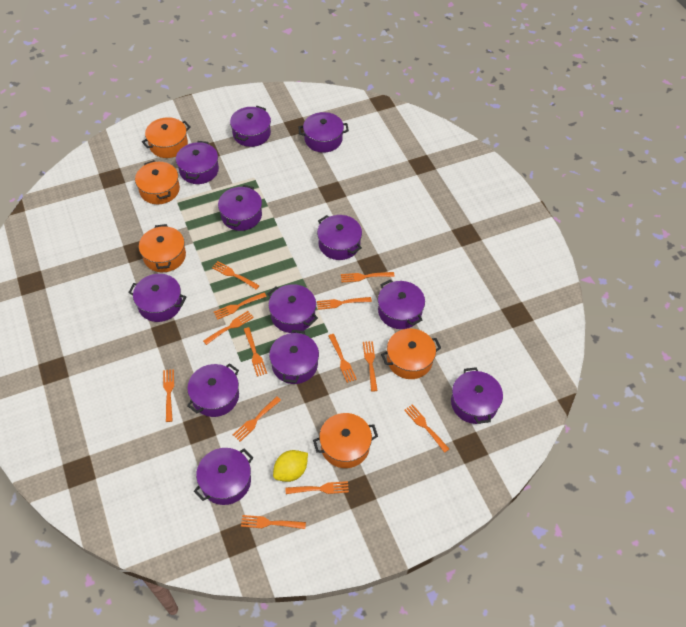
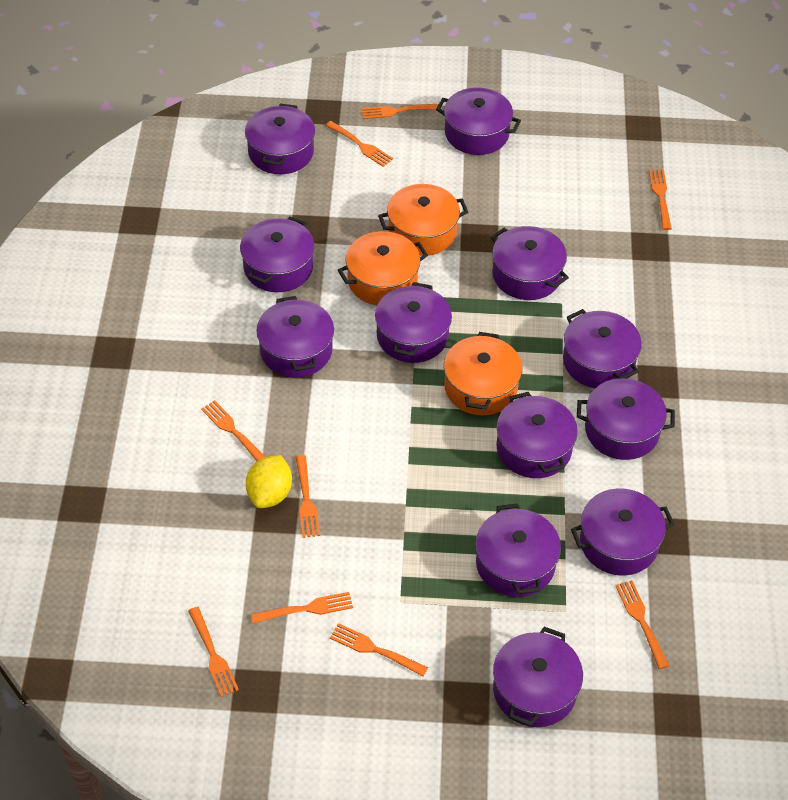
orange fork: 13 -> 9
orange pot: 5 -> 3

